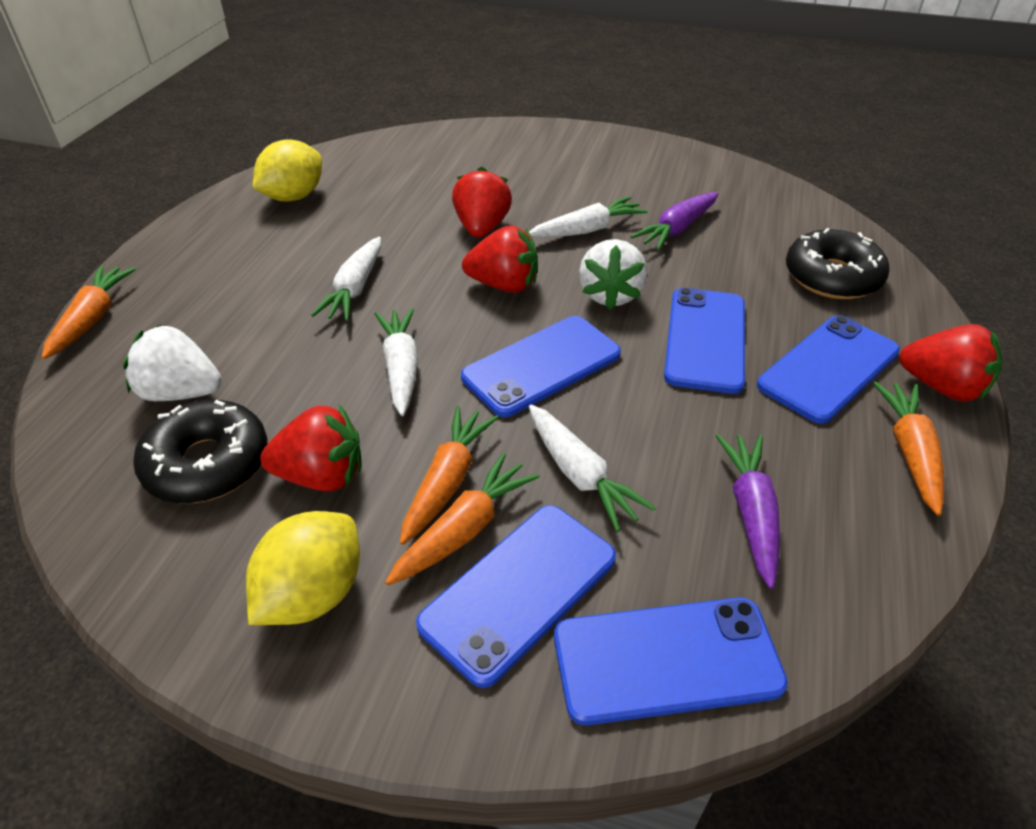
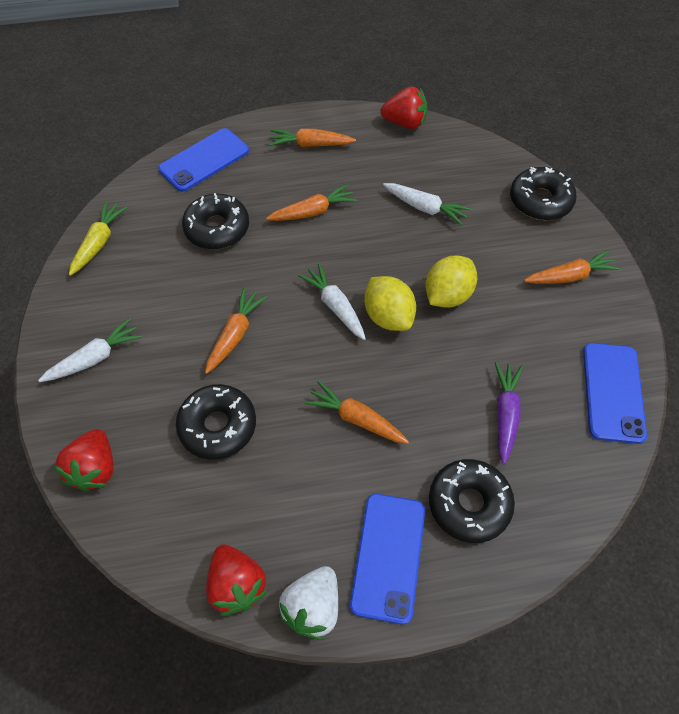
black donut: 2 -> 4
blue phone: 5 -> 3
orange carrot: 4 -> 5
purple carrot: 2 -> 1
red strawberry: 4 -> 3
white carrot: 4 -> 3
white strawberry: 2 -> 1
yellow carrot: 0 -> 1

